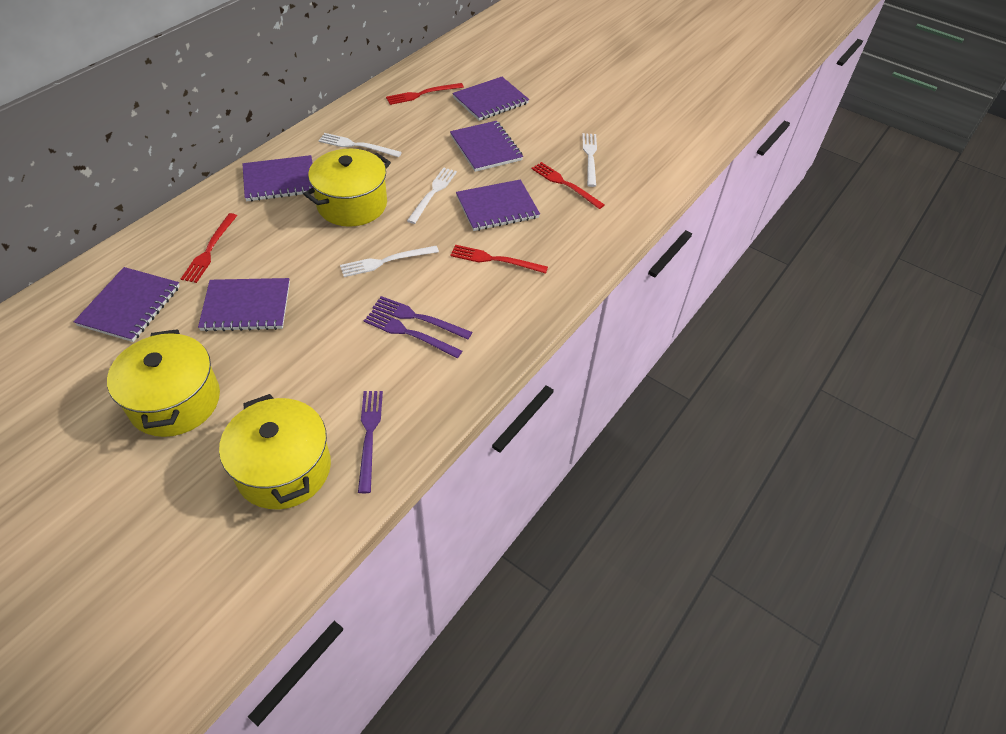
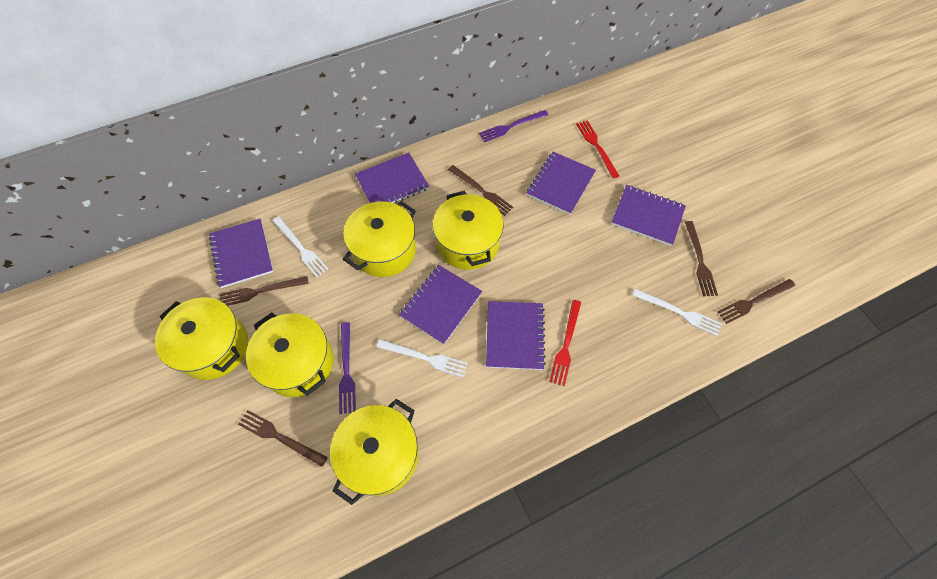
brown fork: 0 -> 5
purple fork: 3 -> 2
red fork: 4 -> 2
white fork: 4 -> 3
yellow pot: 3 -> 5

